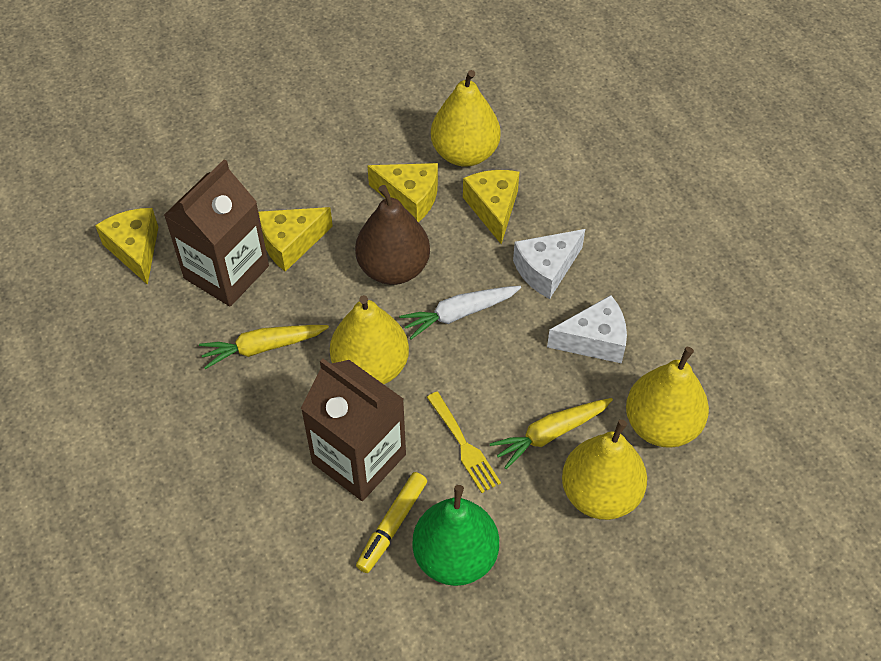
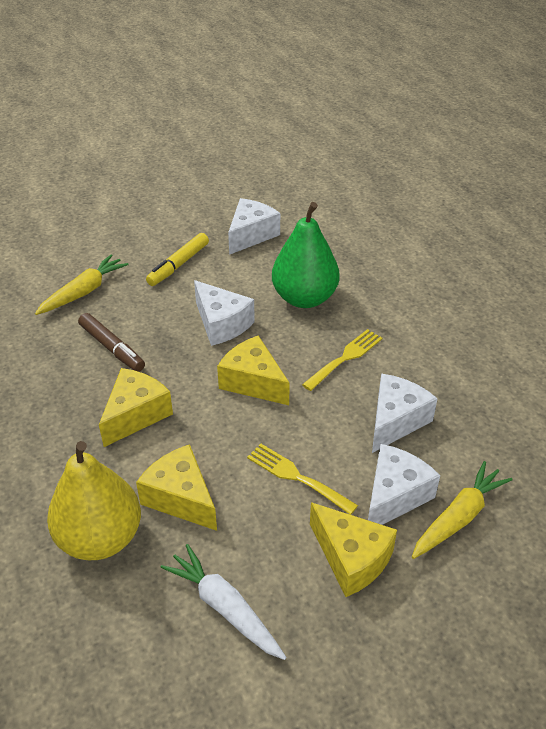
brown carton: 2 -> 0
brown marker: 0 -> 1
brown pear: 1 -> 0
white cheese: 2 -> 4
yellow fork: 1 -> 2
yellow pear: 4 -> 1

